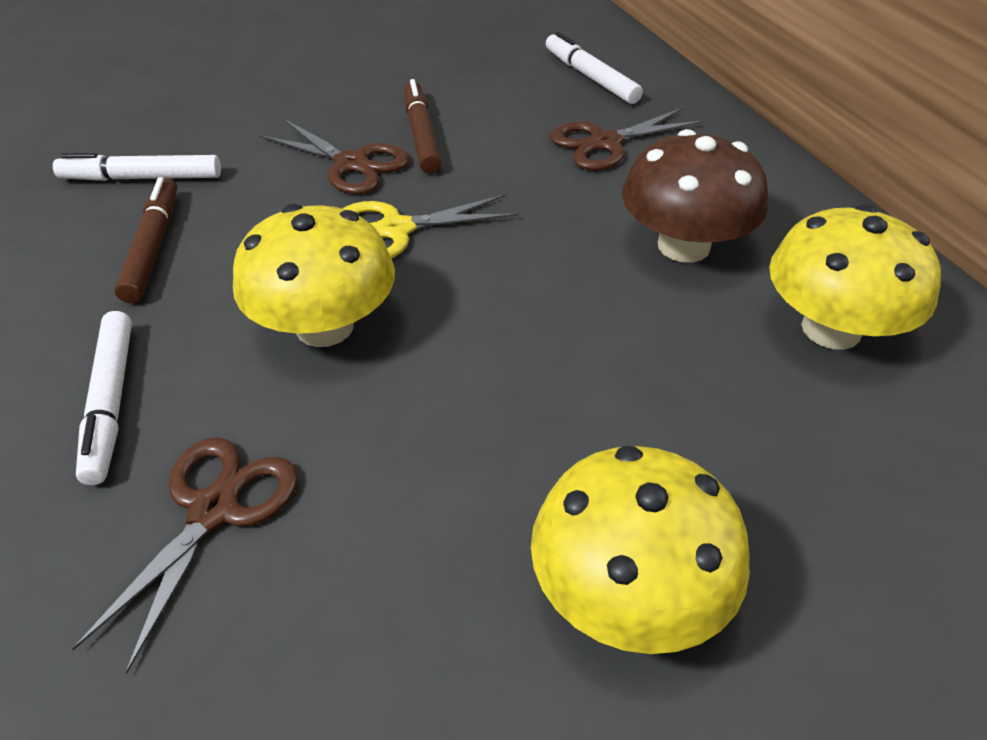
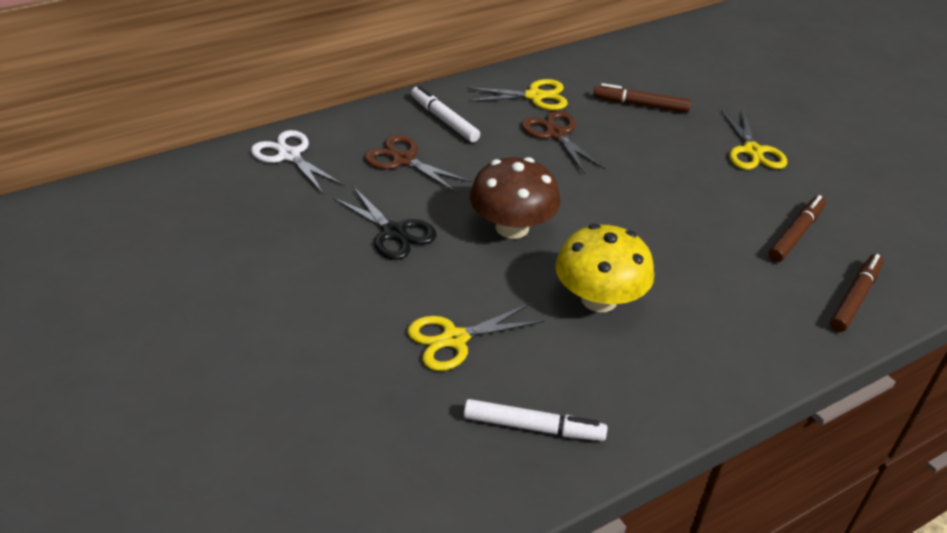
black scissors: 0 -> 1
brown marker: 2 -> 3
brown scissors: 3 -> 2
white marker: 3 -> 2
white scissors: 0 -> 1
yellow mushroom: 3 -> 1
yellow scissors: 1 -> 3

